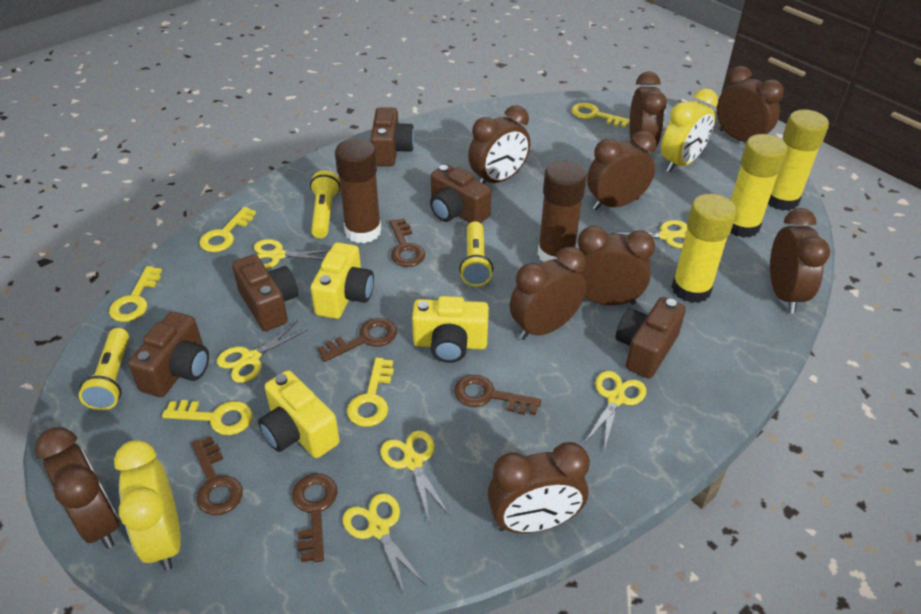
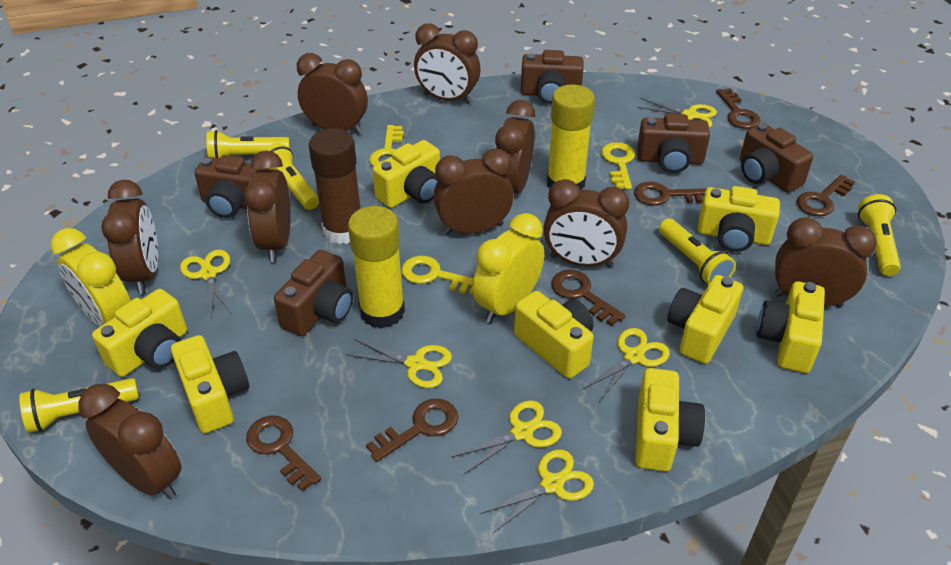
brown glue stick: 2 -> 1
brown key: 5 -> 6
yellow camera: 3 -> 8
yellow flashlight: 3 -> 5
yellow glue stick: 3 -> 2
yellow key: 5 -> 3

